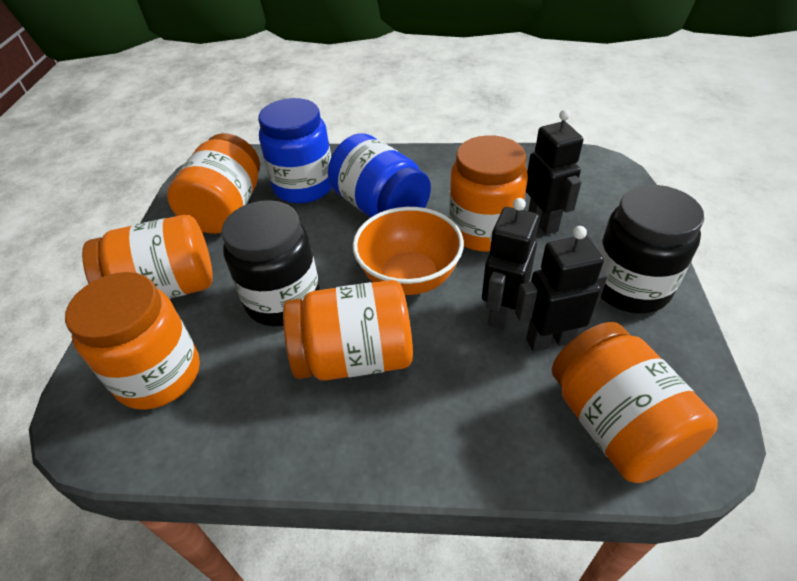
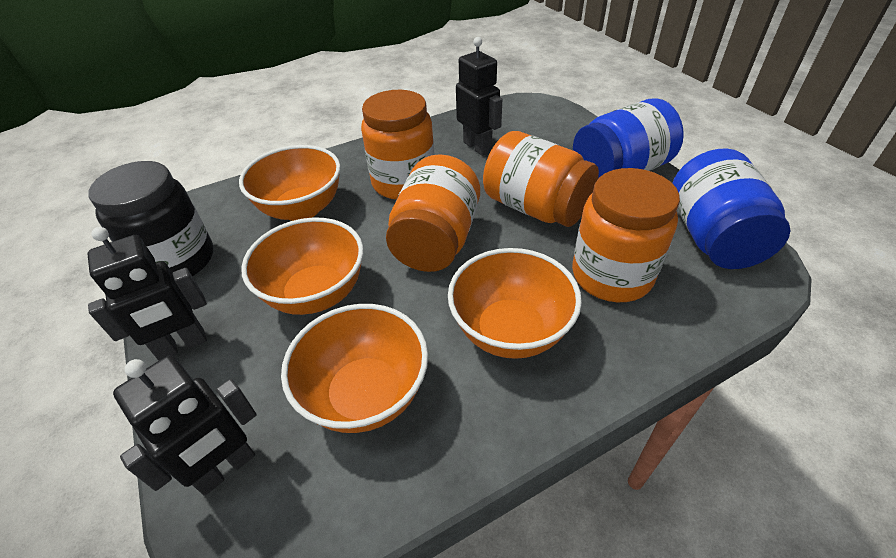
black jar: 2 -> 1
orange bowl: 1 -> 4
orange jar: 6 -> 4

